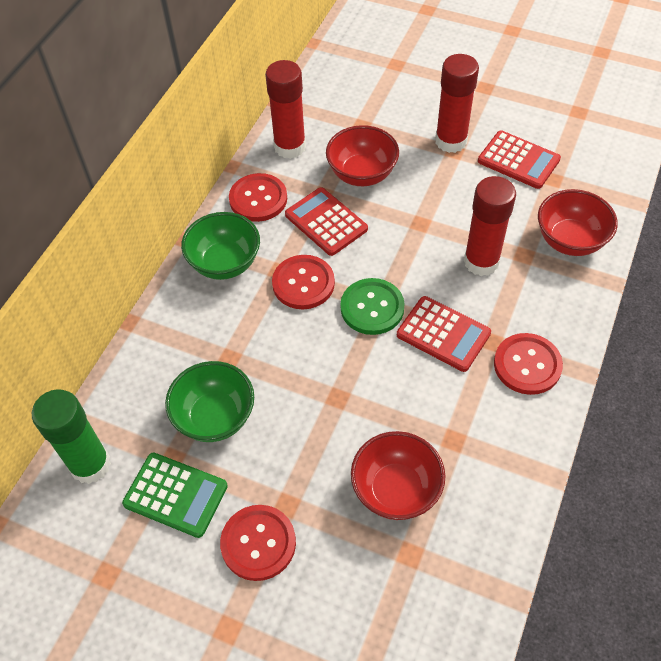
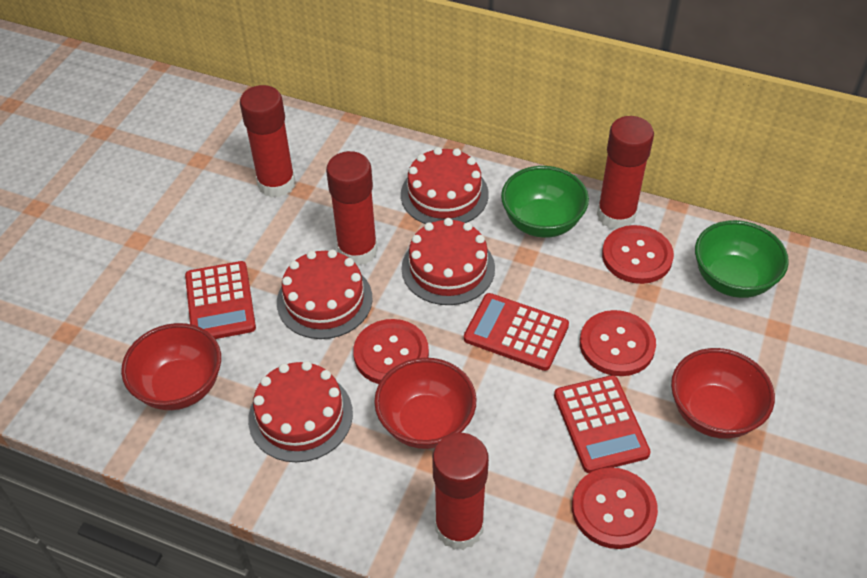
green button: 1 -> 0
green calculator: 1 -> 0
green glue stick: 1 -> 0
red cake: 0 -> 4
red glue stick: 3 -> 4

